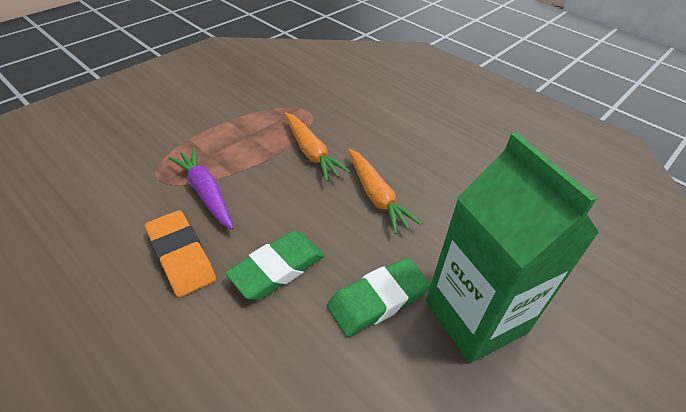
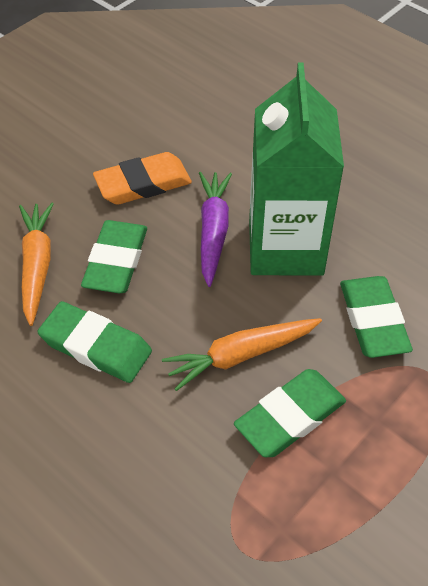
green eraser: 2 -> 4

